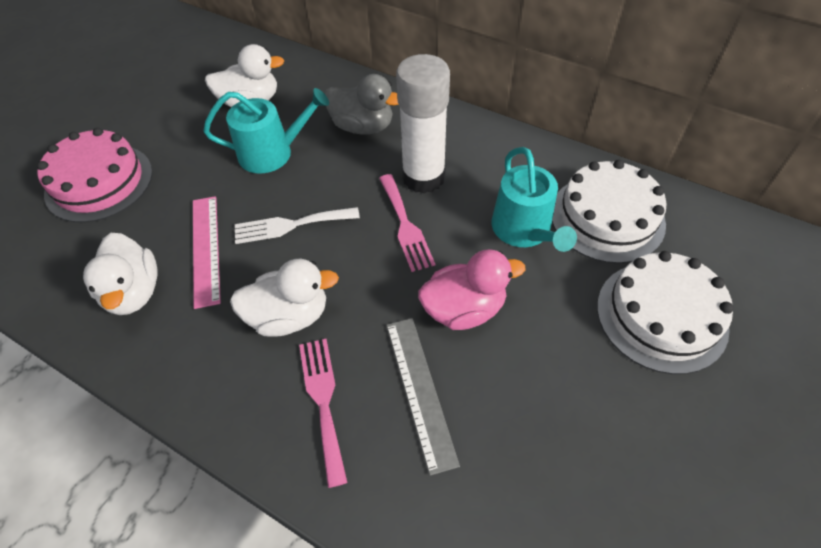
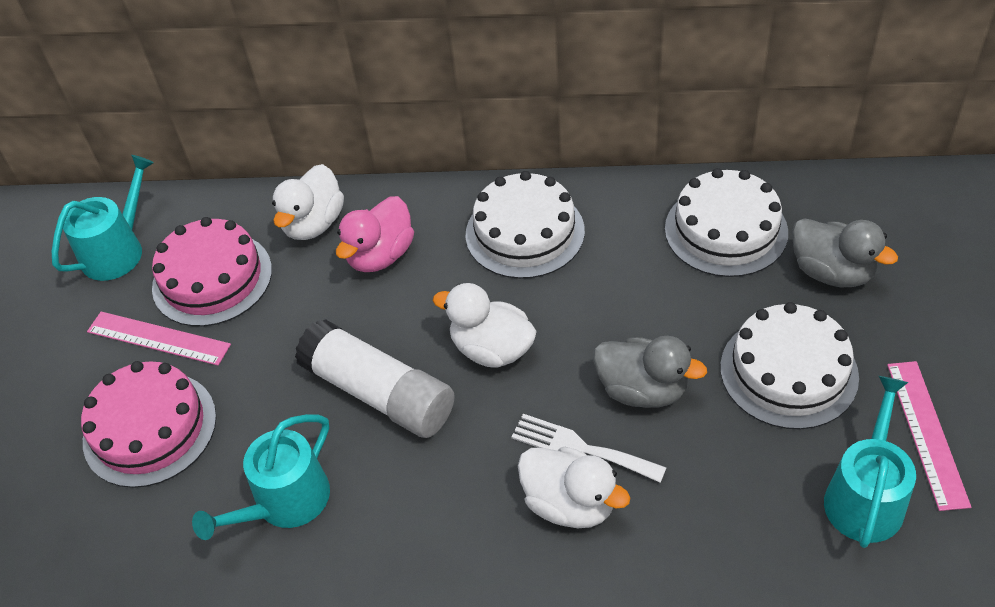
grey duck: 1 -> 2
grey ruler: 1 -> 0
pink cake: 1 -> 2
pink fork: 2 -> 0
pink ruler: 1 -> 2
turquoise watering can: 2 -> 3
white cake: 2 -> 3

